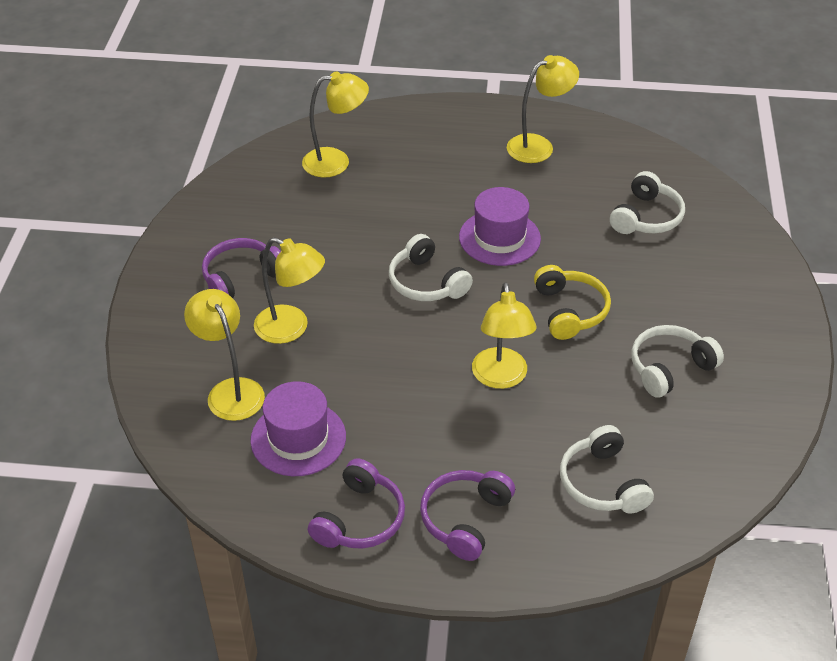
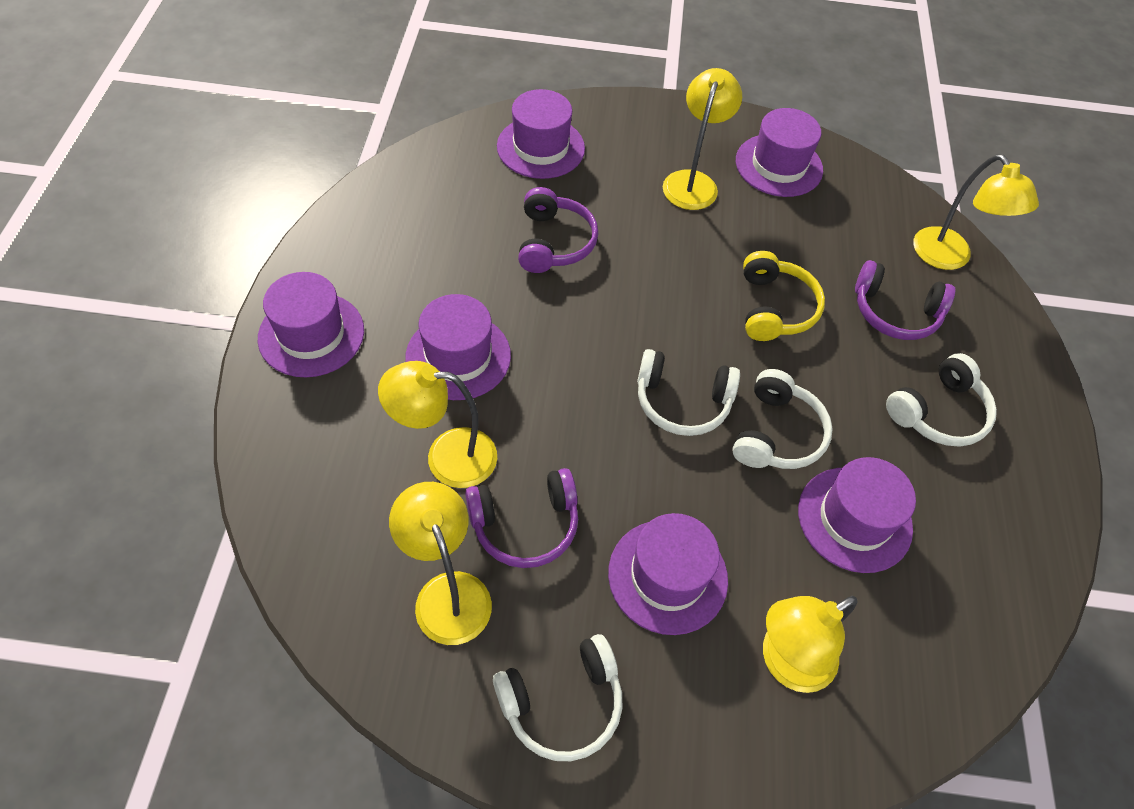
purple hat: 2 -> 6

